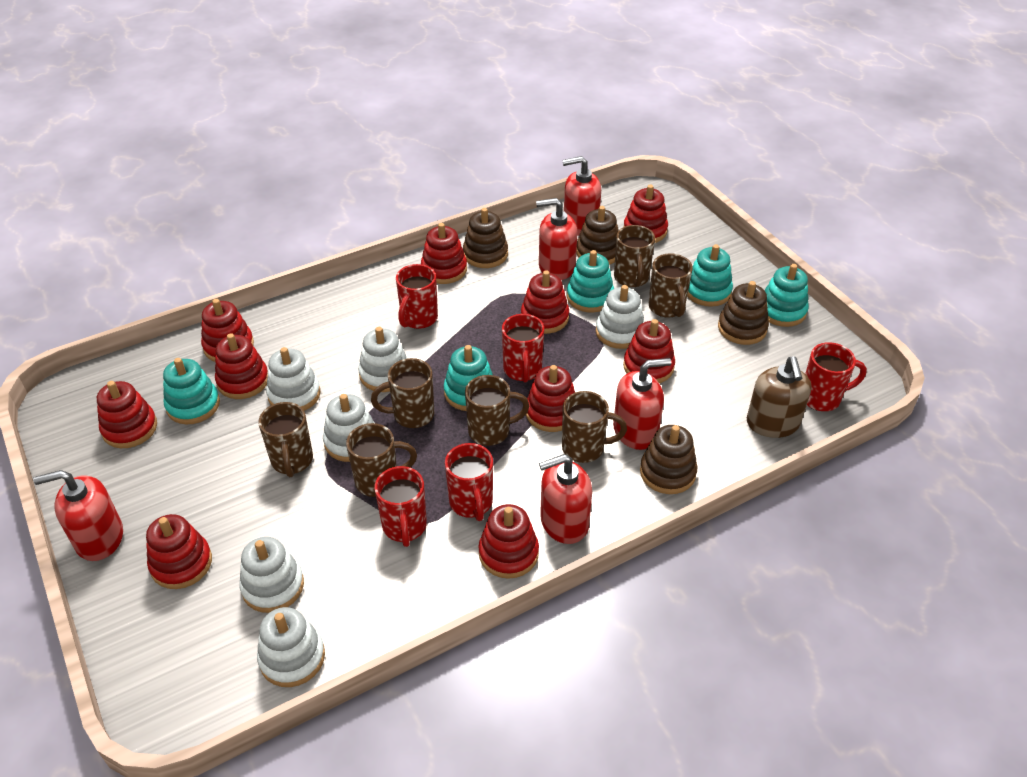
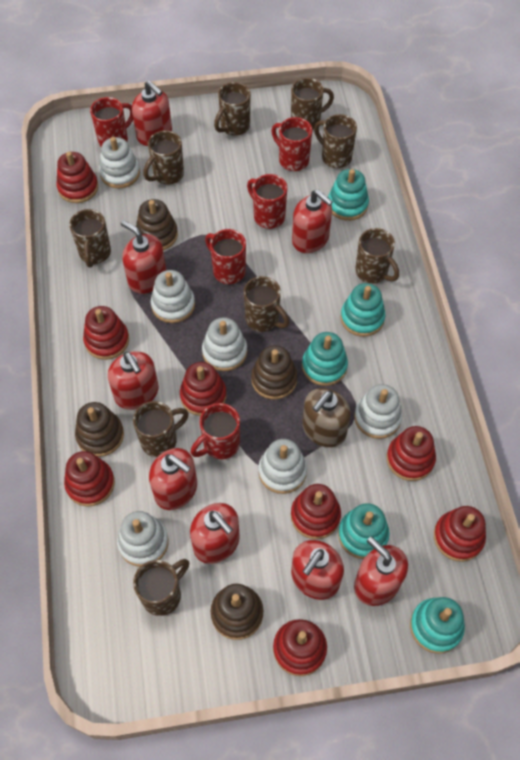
brown mug: 7 -> 9
red soap dispenser: 5 -> 8
red stacking toy: 10 -> 8

